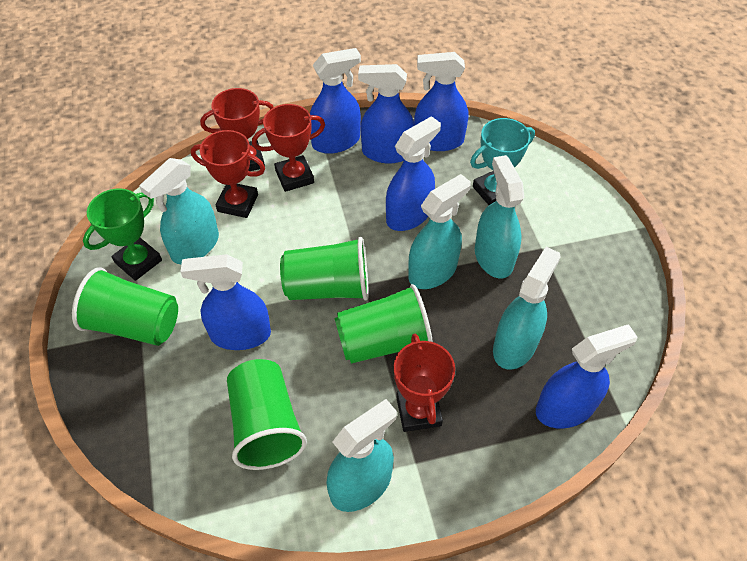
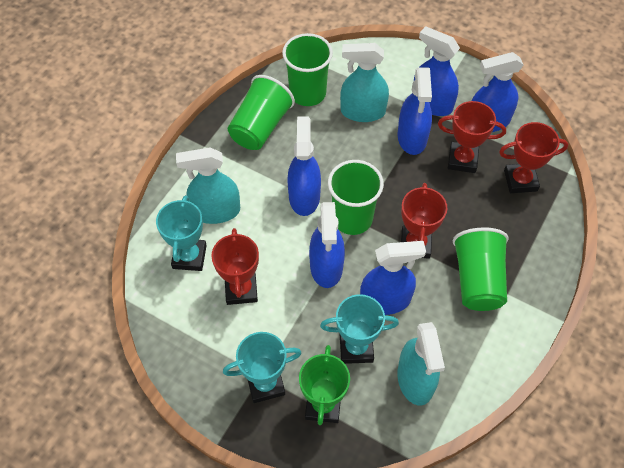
turquoise spray bottle: 5 -> 3
turquoise trophy: 1 -> 3

